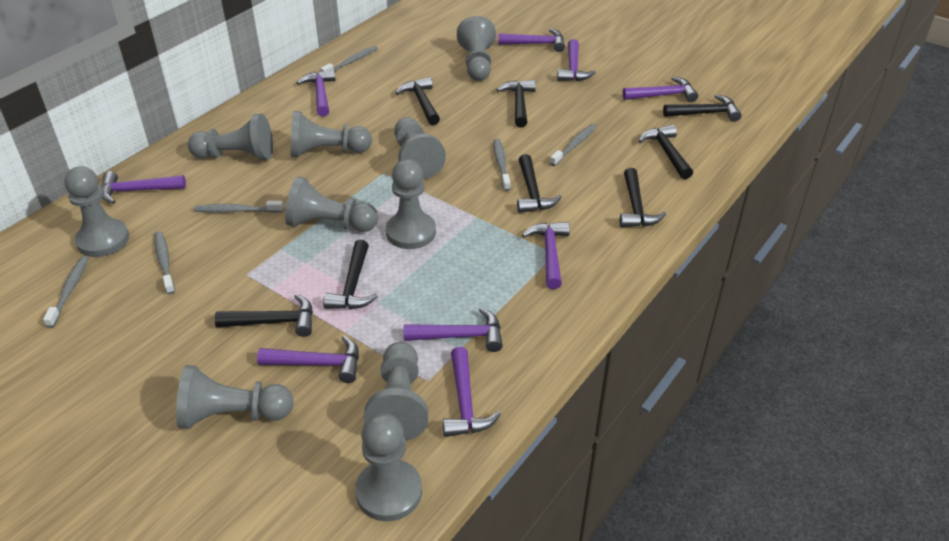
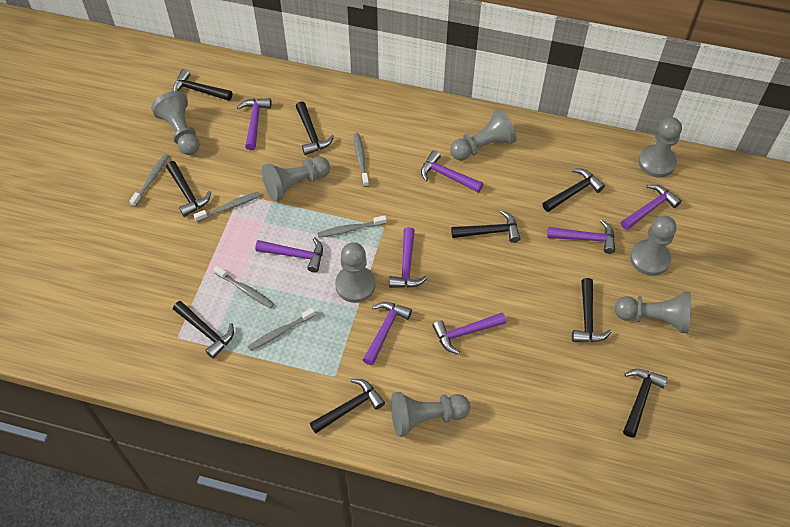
black hammer: 8 -> 9
grey pawn: 10 -> 8
purple hammer: 9 -> 8

